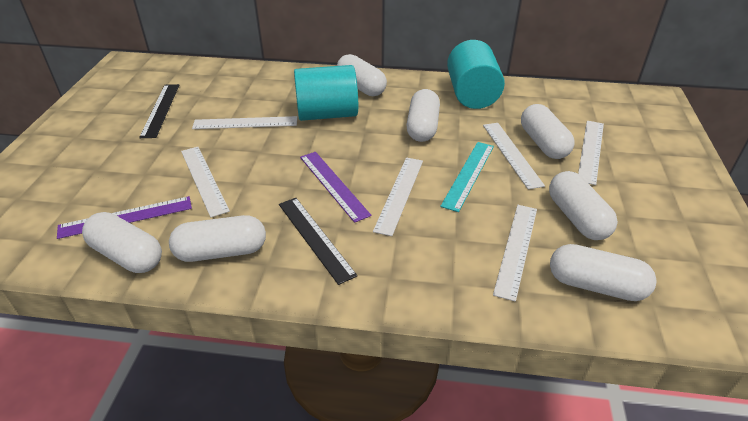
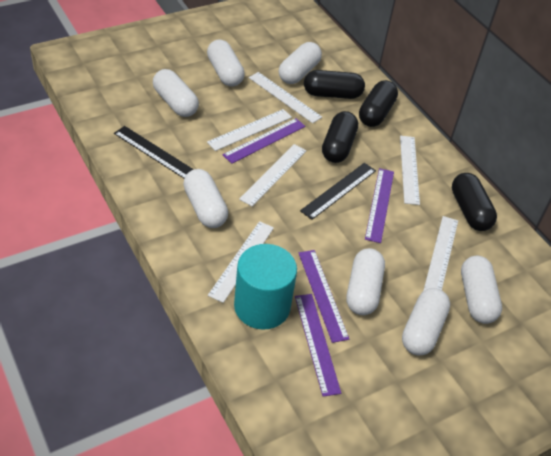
black capsule: 0 -> 4
purple ruler: 2 -> 4
turquoise cylinder: 2 -> 1
turquoise ruler: 1 -> 0

